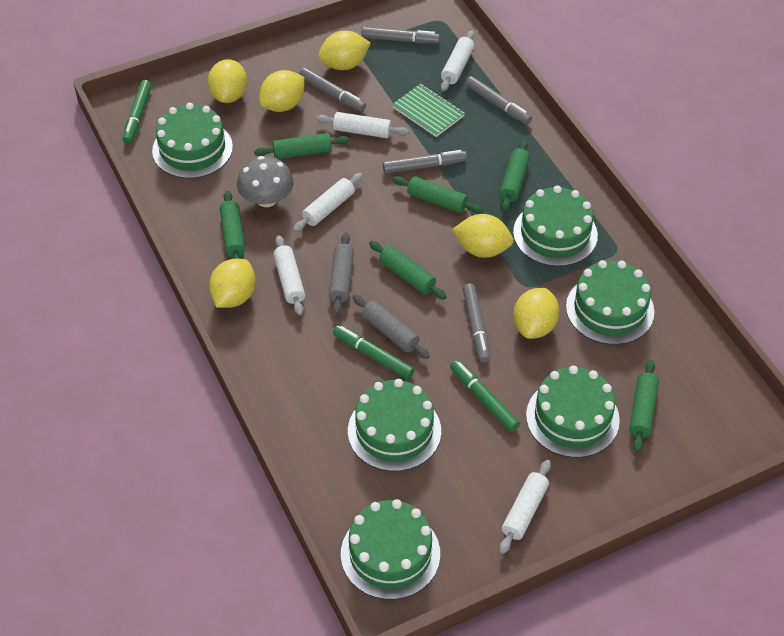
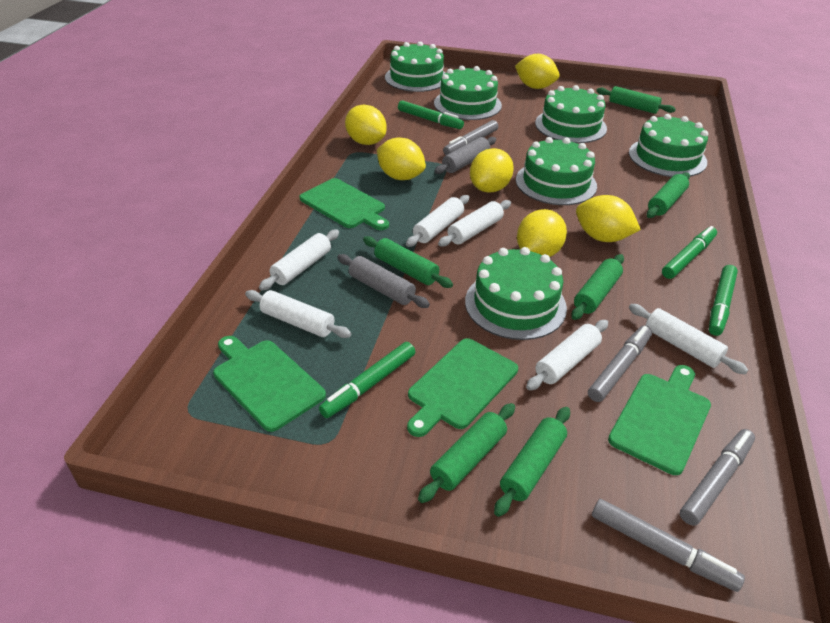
green cutting board: 0 -> 4
green marker: 3 -> 4
green notebook: 1 -> 0
grey marker: 5 -> 4
grey mushroom: 1 -> 0
white rolling pin: 5 -> 6

